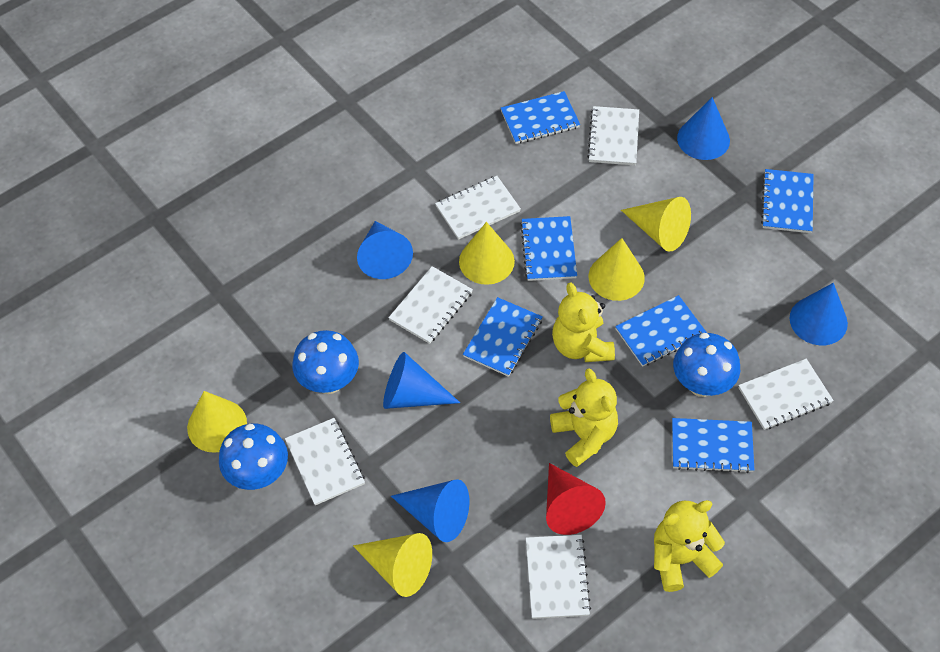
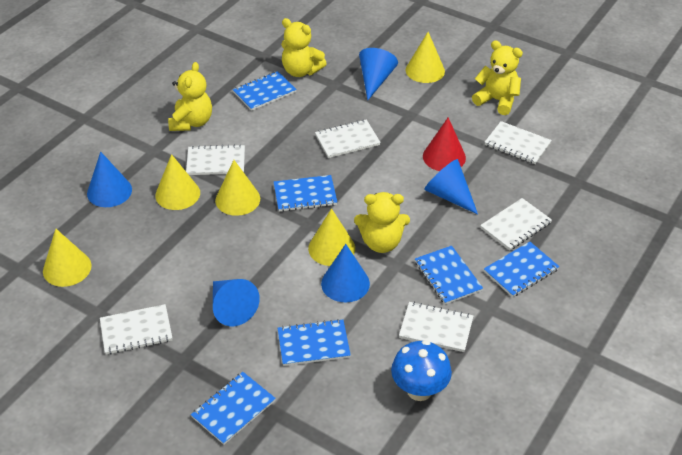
blue mushroom: 3 -> 1
yellow teddy bear: 3 -> 4

